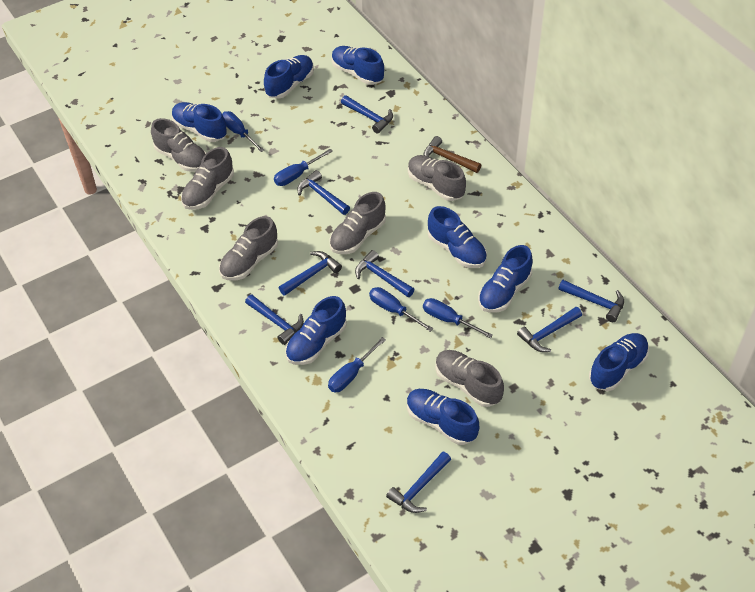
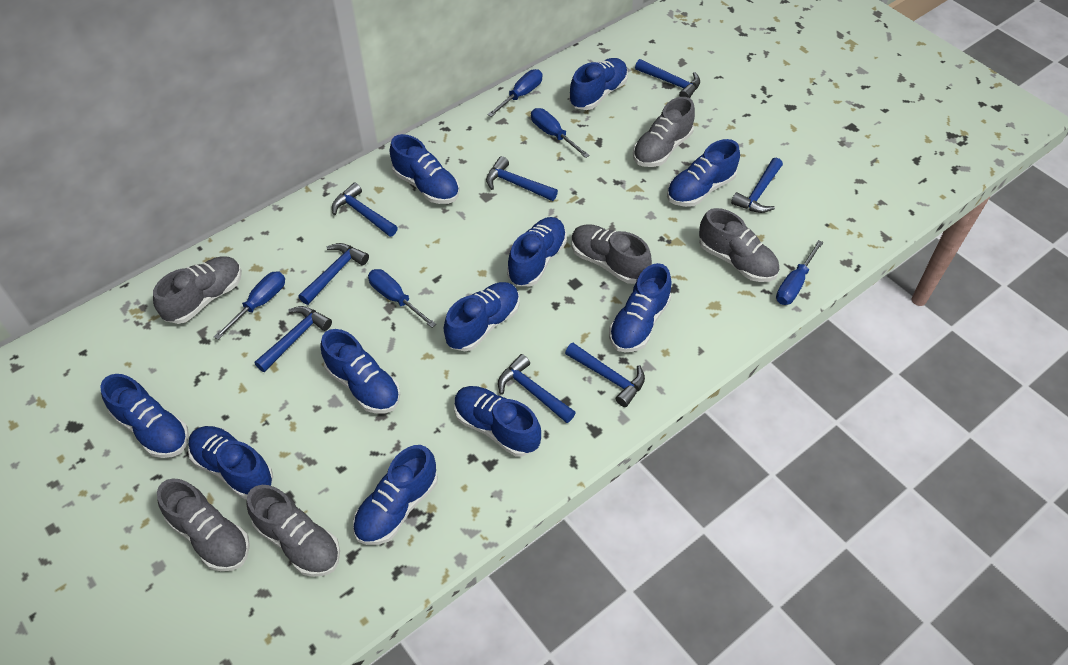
blue shoe: 8 -> 11
brown hammer: 1 -> 0

